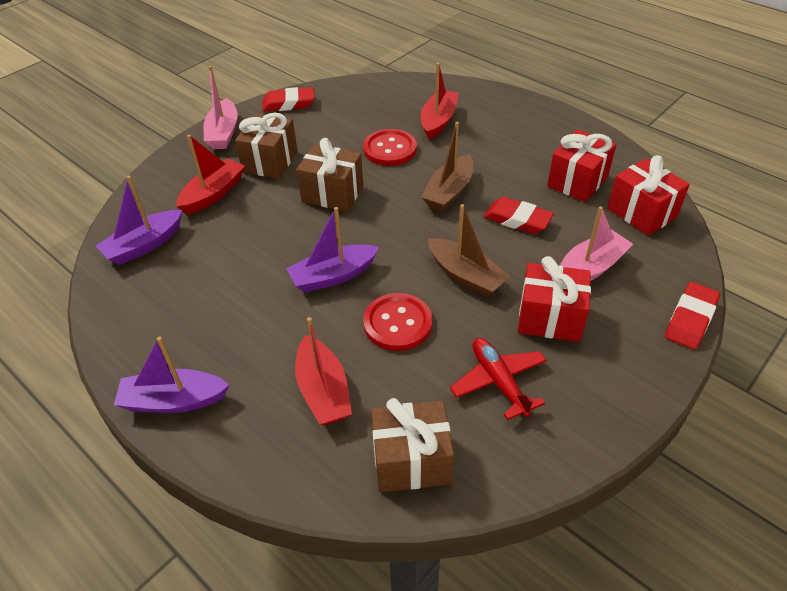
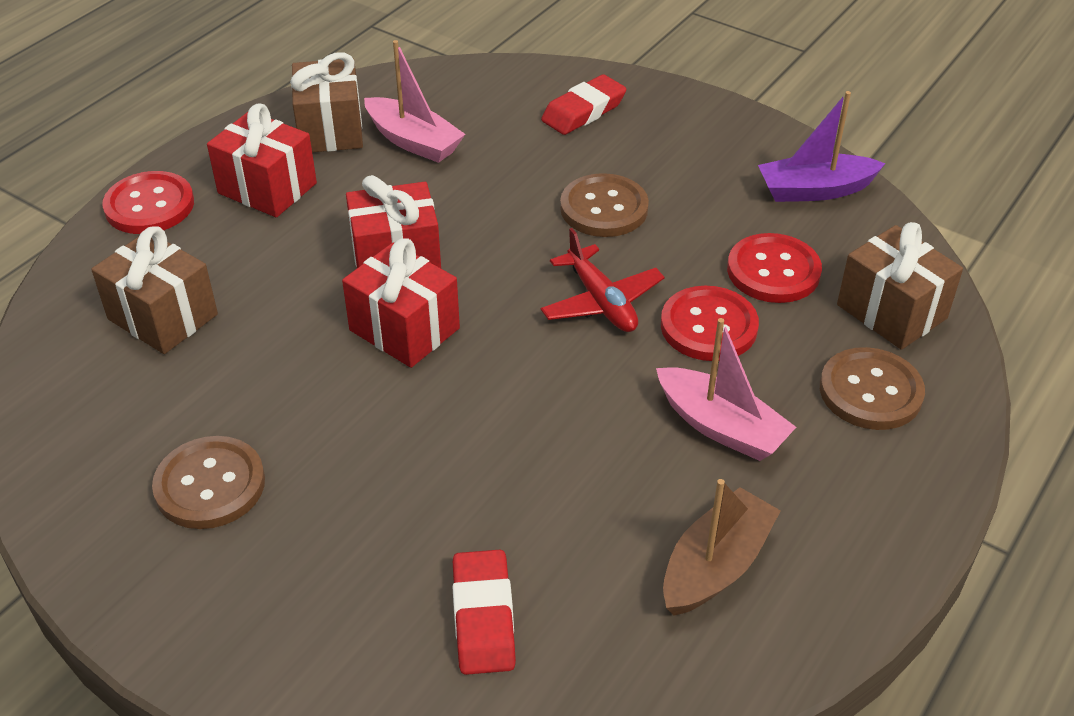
brown boat: 2 -> 1
brown button: 0 -> 3
purple boat: 3 -> 1
red boat: 3 -> 0
red button: 2 -> 3
red eraser: 3 -> 2

